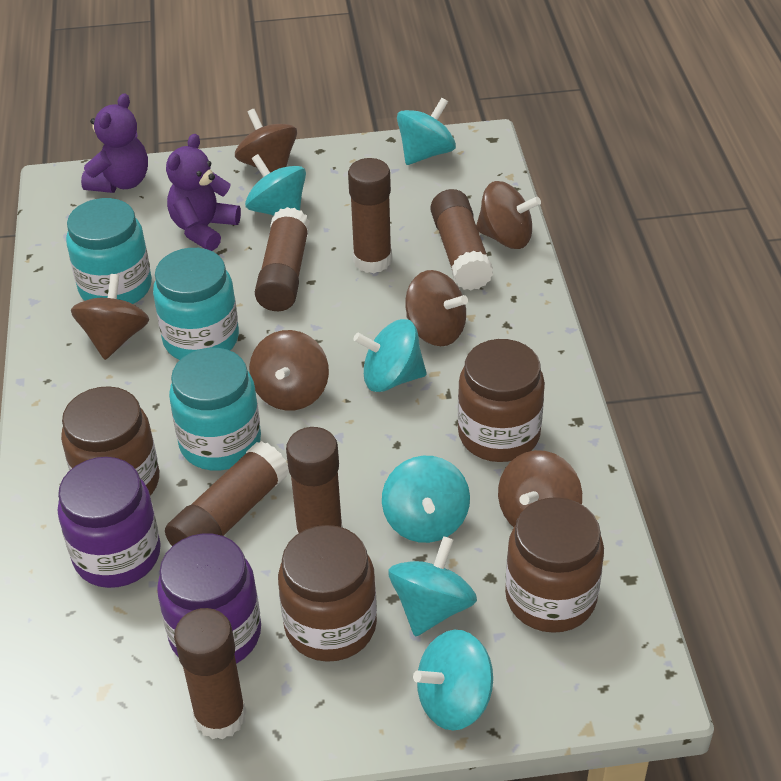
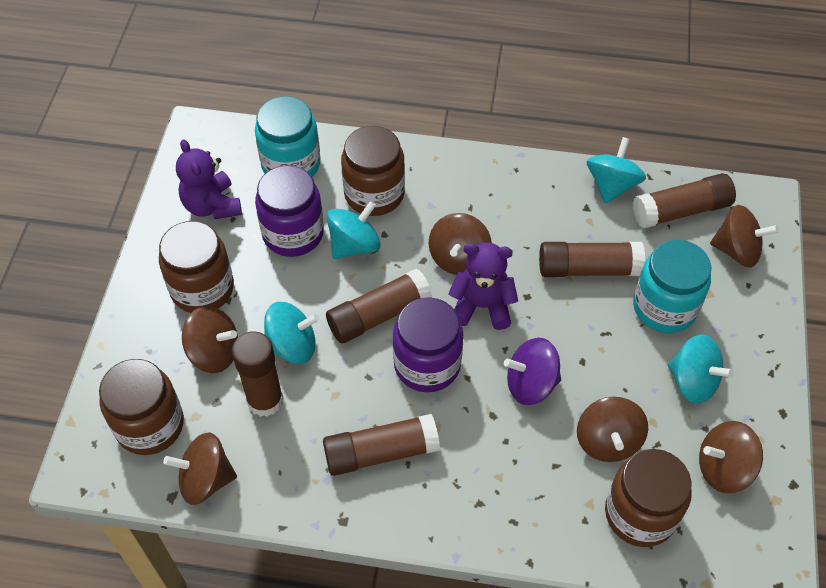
brown glue stick: 6 -> 5
purple spinning top: 0 -> 1
turquoise jar: 3 -> 2
turquoise spinning top: 6 -> 4

